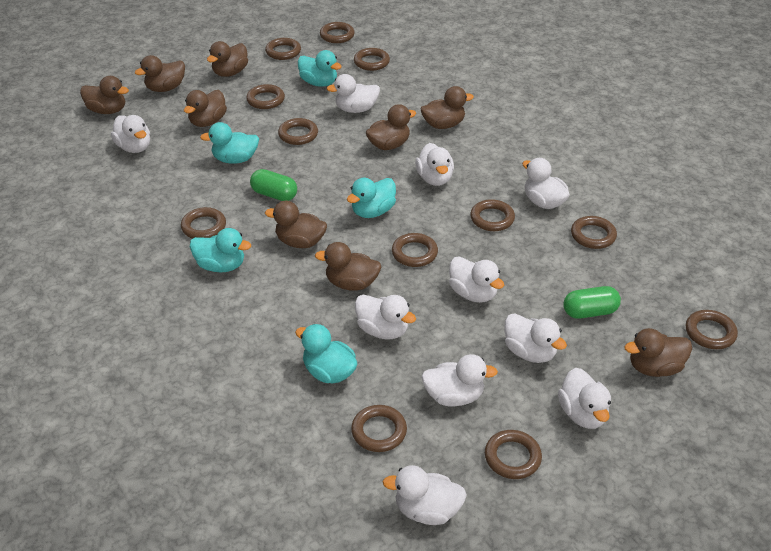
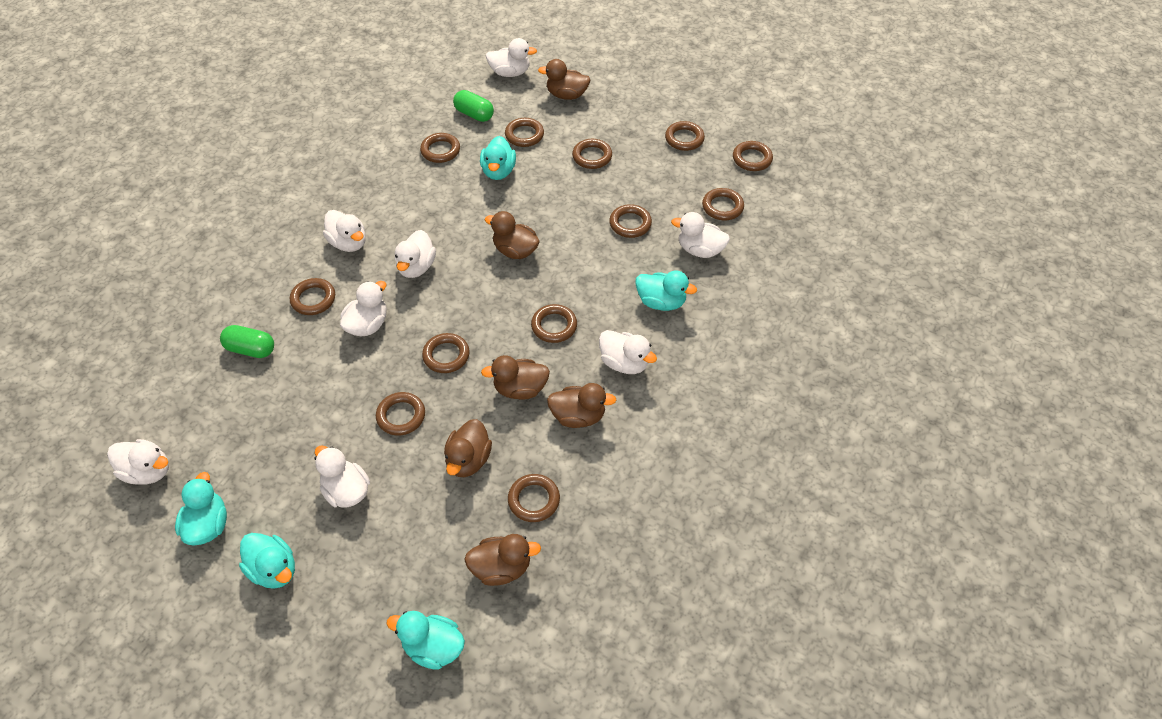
brown duck: 9 -> 6
white duck: 10 -> 8

